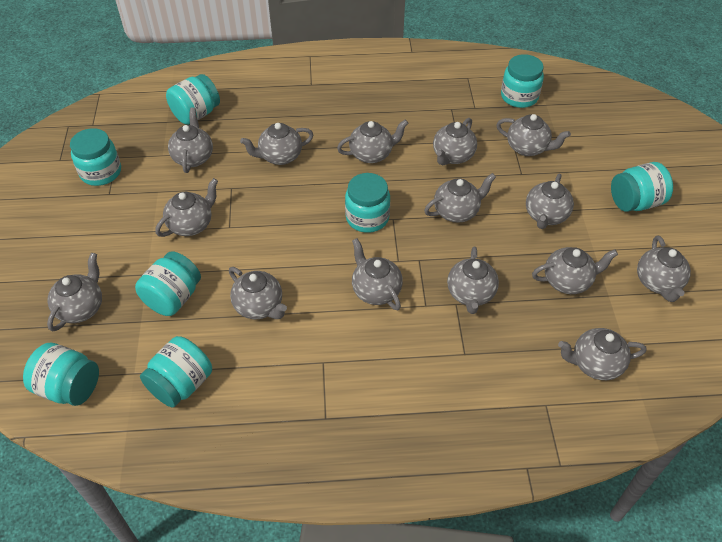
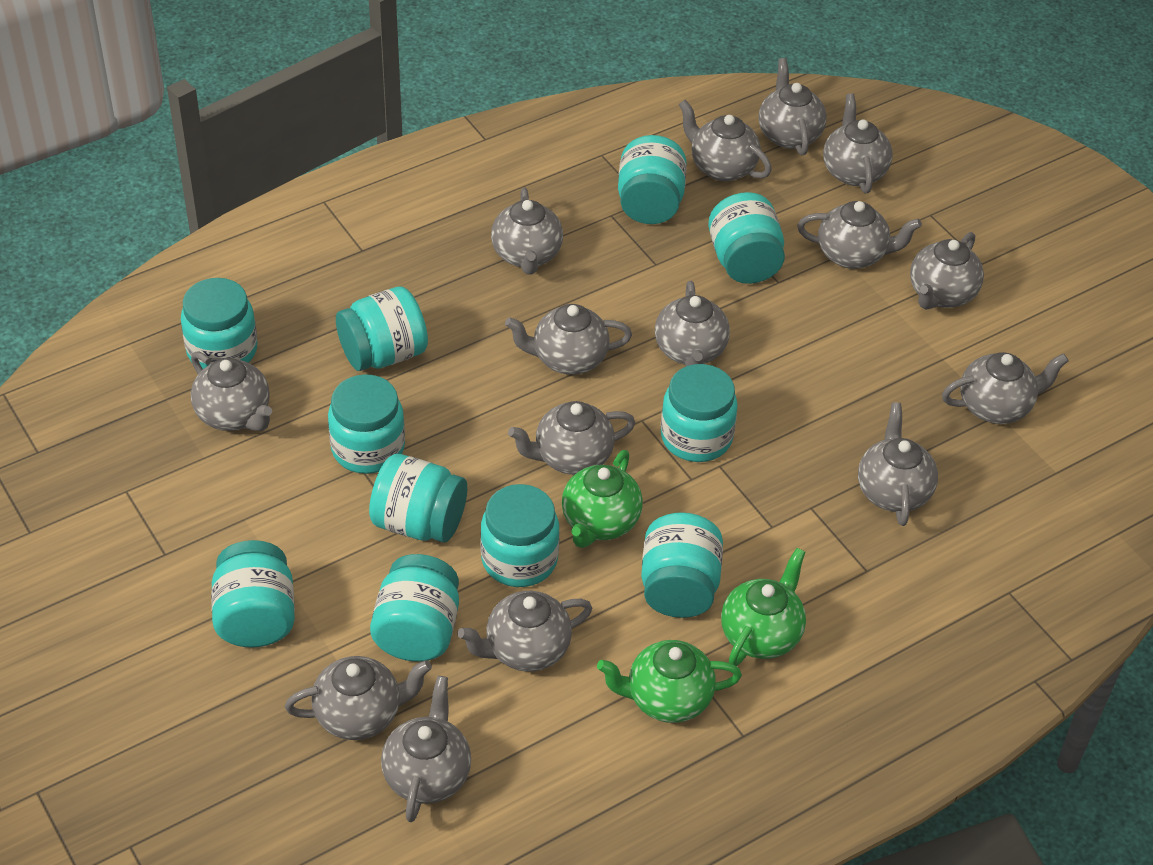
green teapot: 0 -> 3
turquoise jar: 8 -> 11

